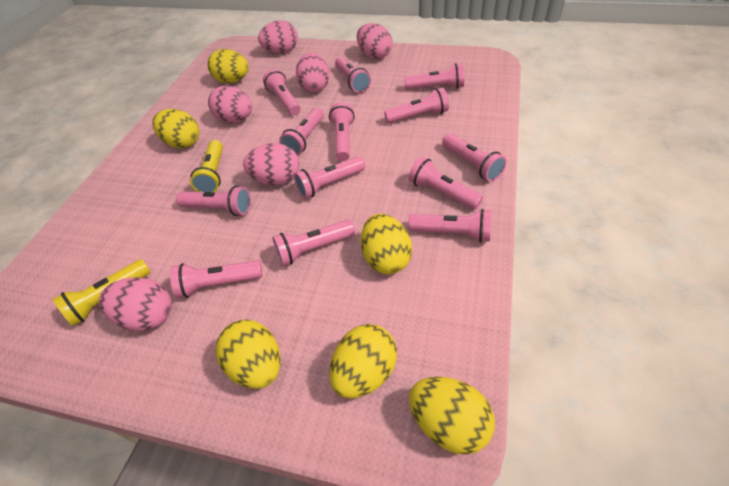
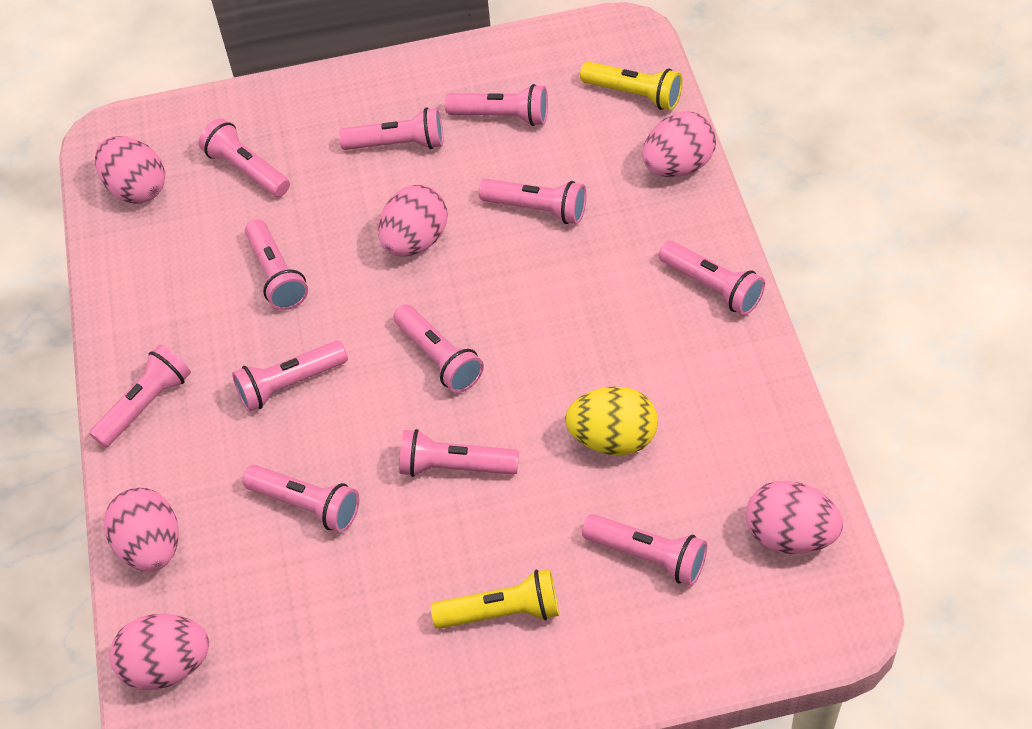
pink flashlight: 13 -> 12
yellow egg: 6 -> 1

